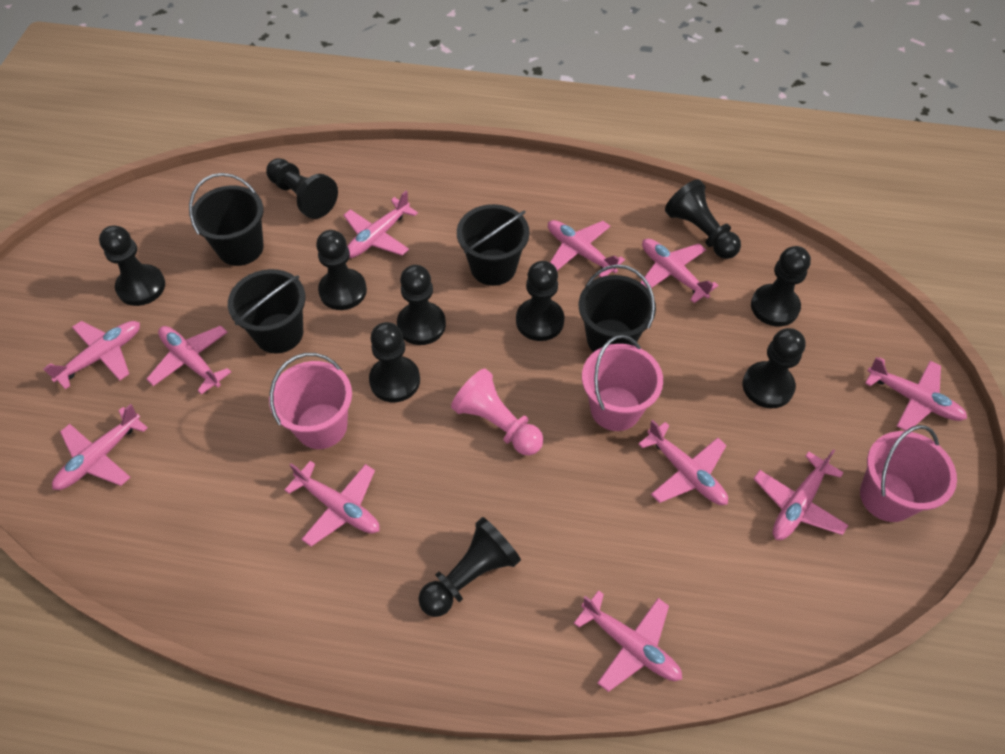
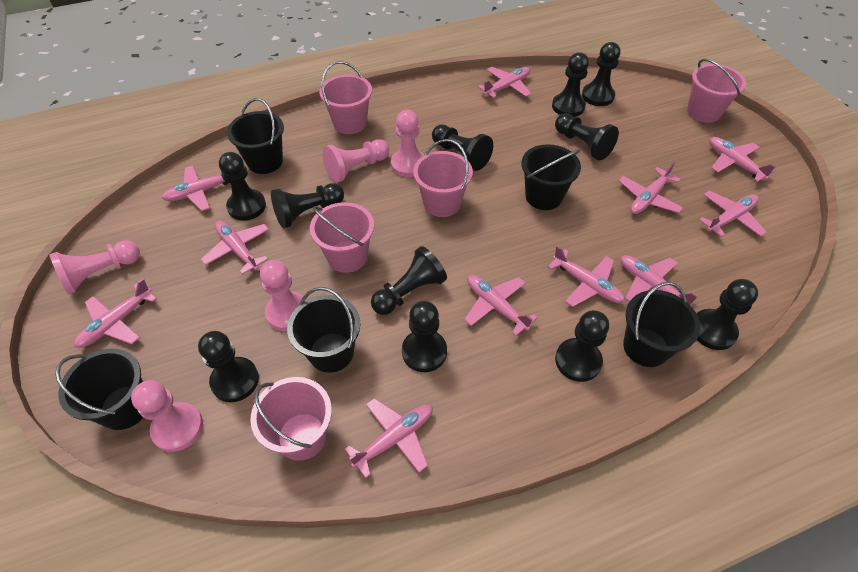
black bucket: 4 -> 5
black pawn: 10 -> 11
pink bucket: 3 -> 5
pink pawn: 1 -> 5

